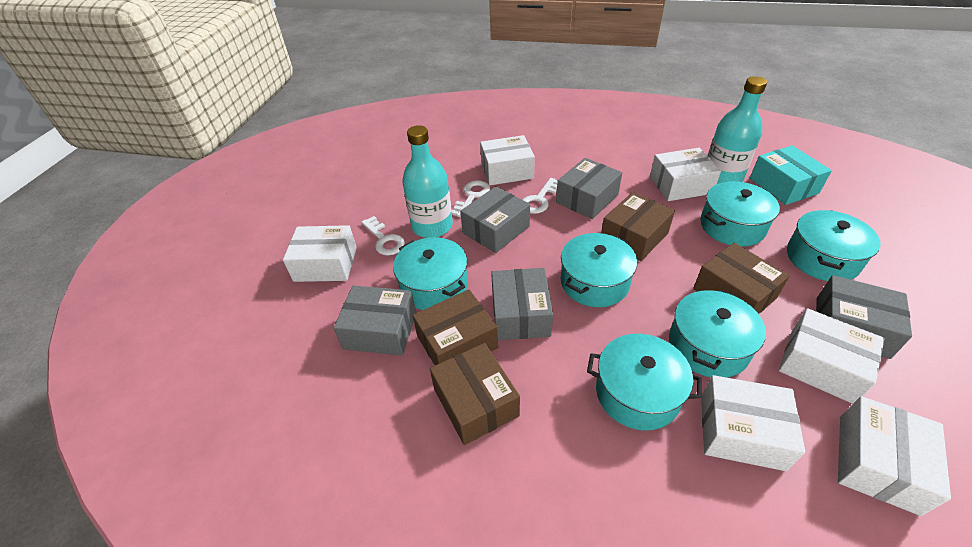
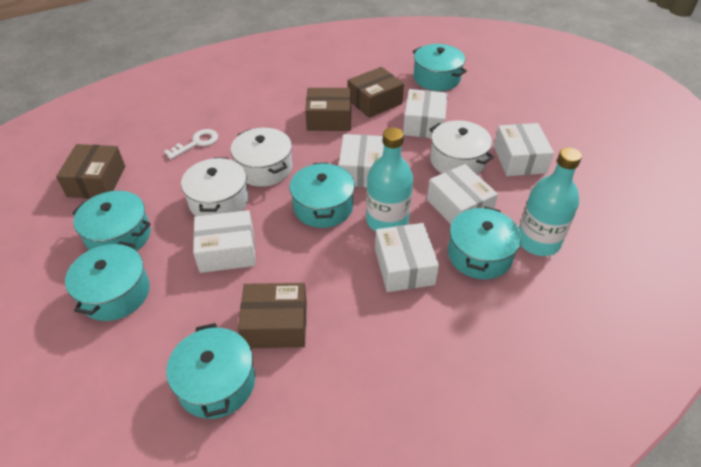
grey box: 5 -> 0
turquoise box: 1 -> 0
white key: 3 -> 1
white pot: 0 -> 3

